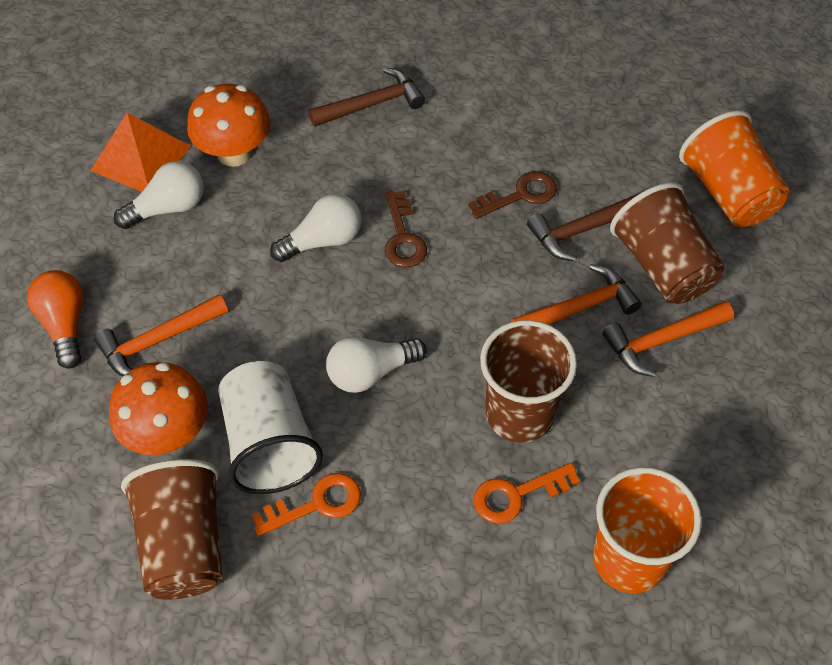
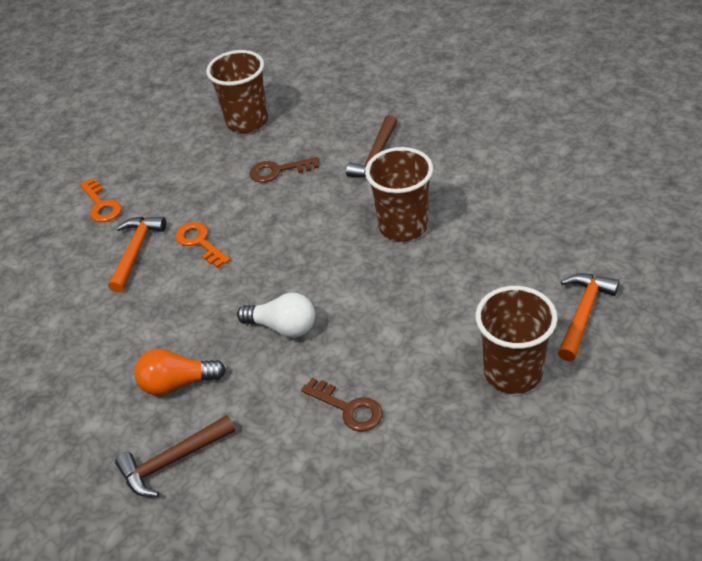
orange cup: 2 -> 0
orange hammer: 3 -> 2
orange mushroom: 2 -> 0
orange pyramid: 1 -> 0
white cup: 1 -> 0
white light bulb: 3 -> 1

